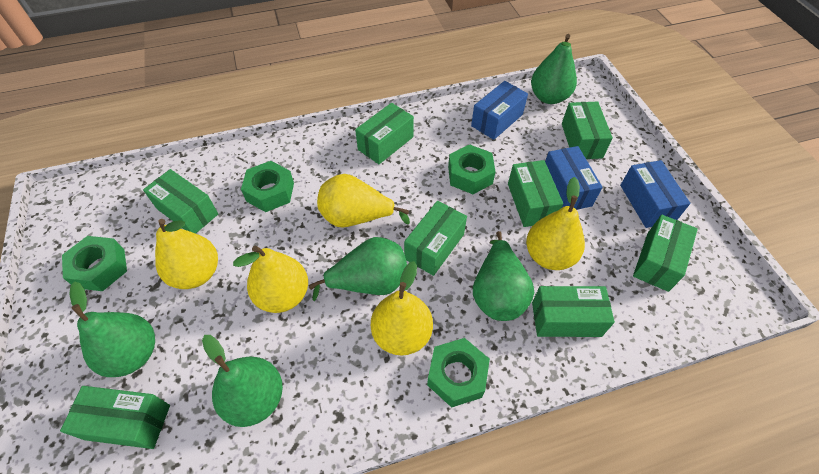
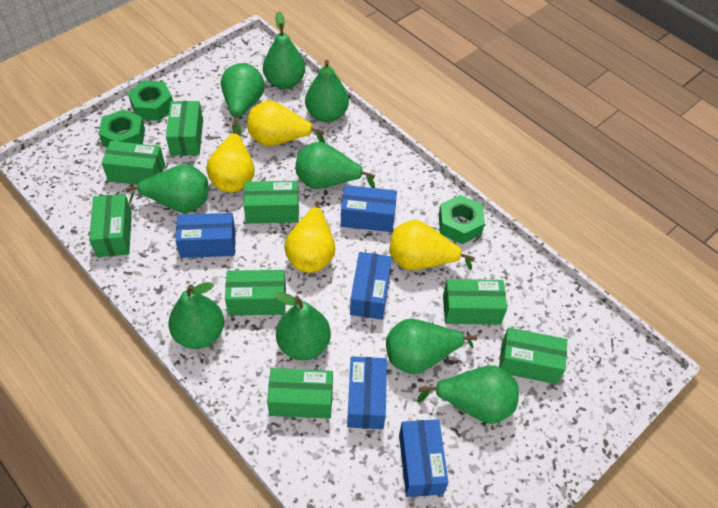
blue box: 3 -> 5
green nut: 4 -> 3
green pear: 5 -> 9
yellow pear: 5 -> 4

